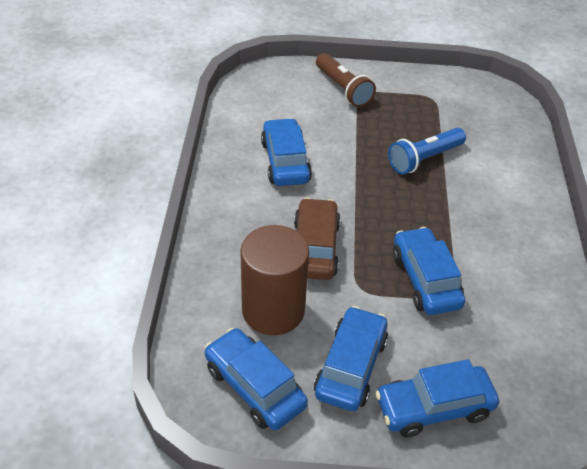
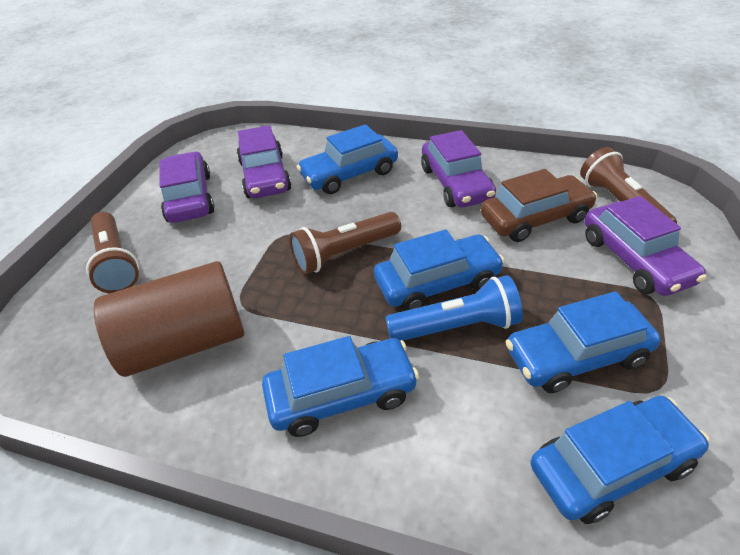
brown flashlight: 1 -> 3
purple car: 0 -> 4

